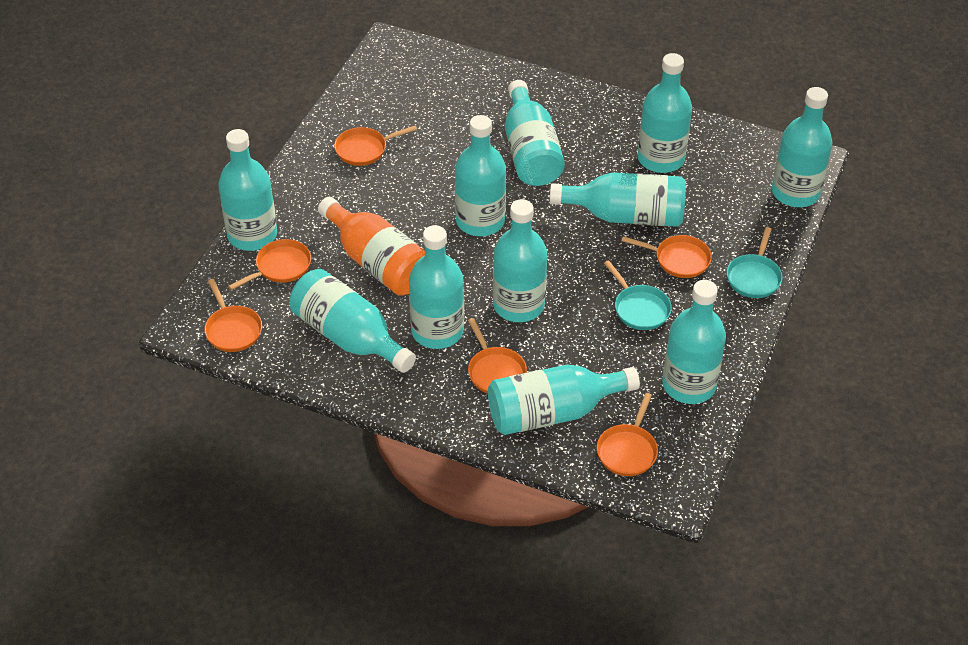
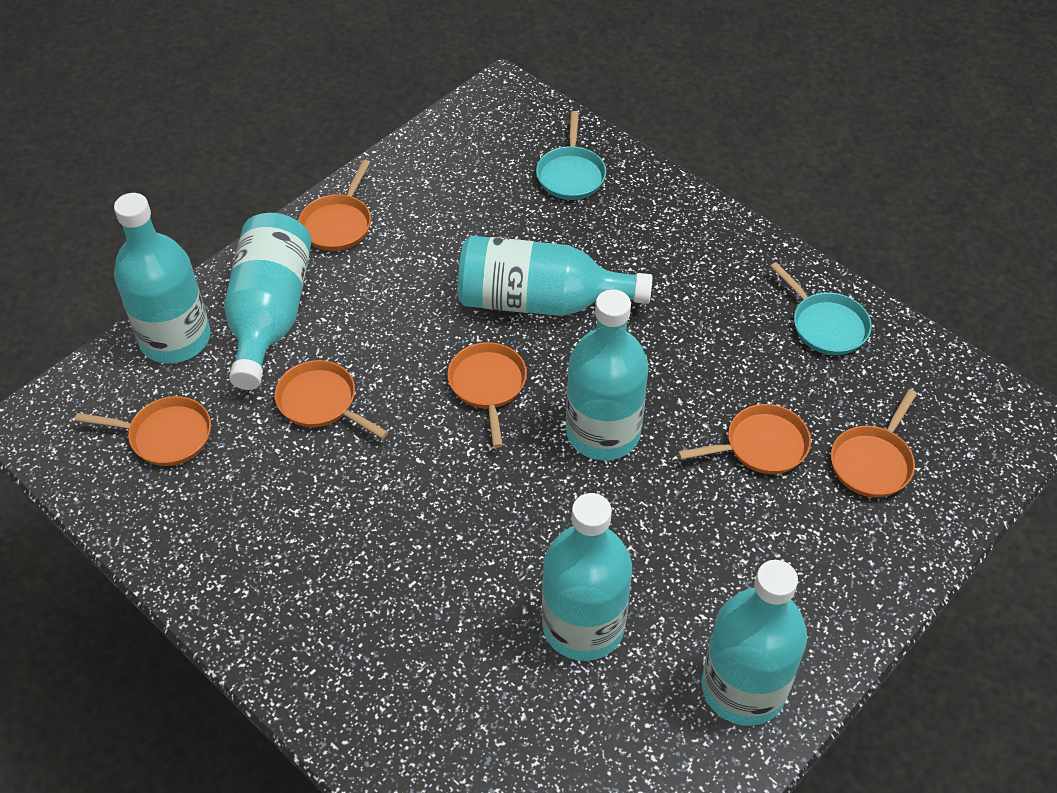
orange bottle: 1 -> 0
turquoise bottle: 11 -> 6

